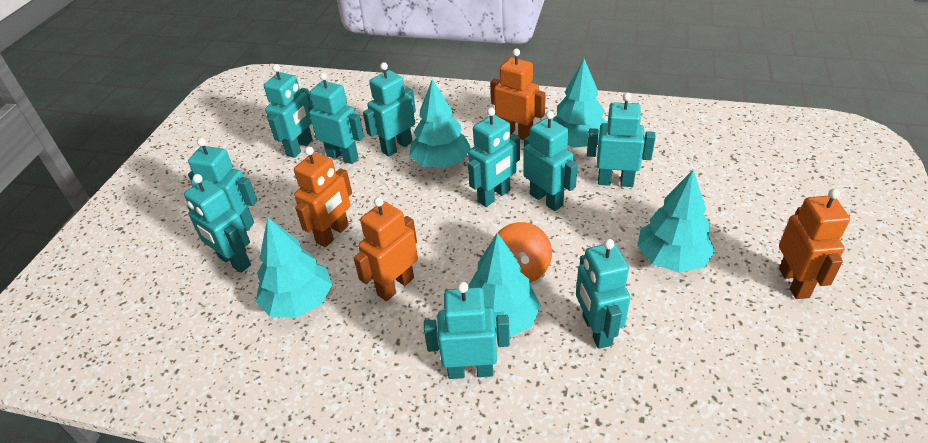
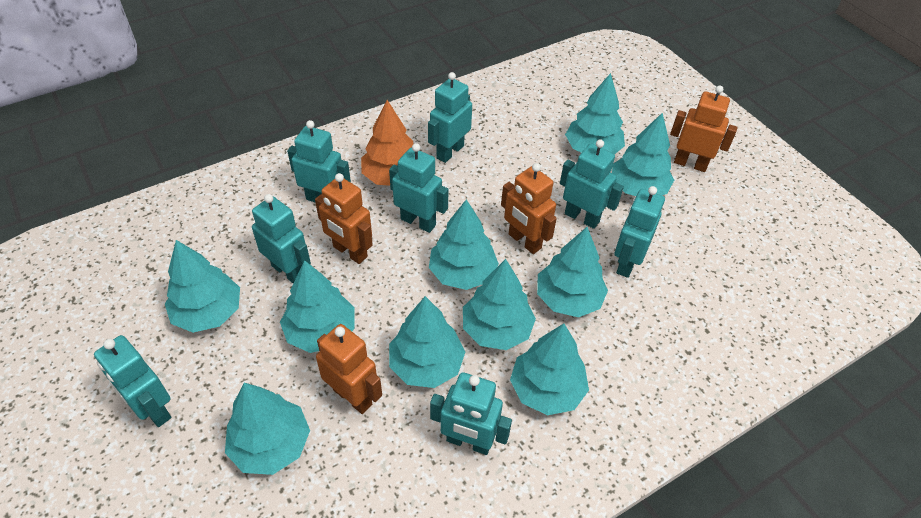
orange spinning top: 1 -> 0
orange tree: 0 -> 1
turquoise robot: 10 -> 8
turquoise tree: 5 -> 10

